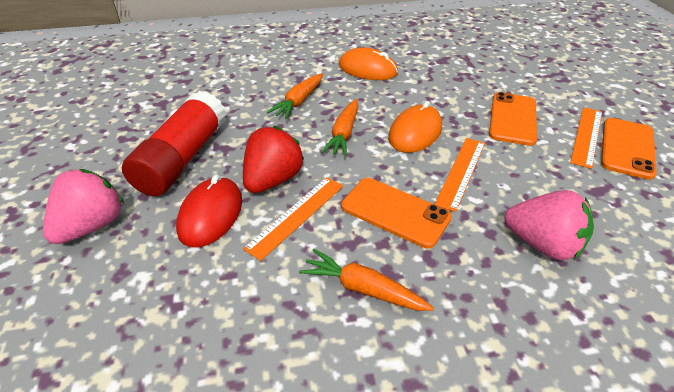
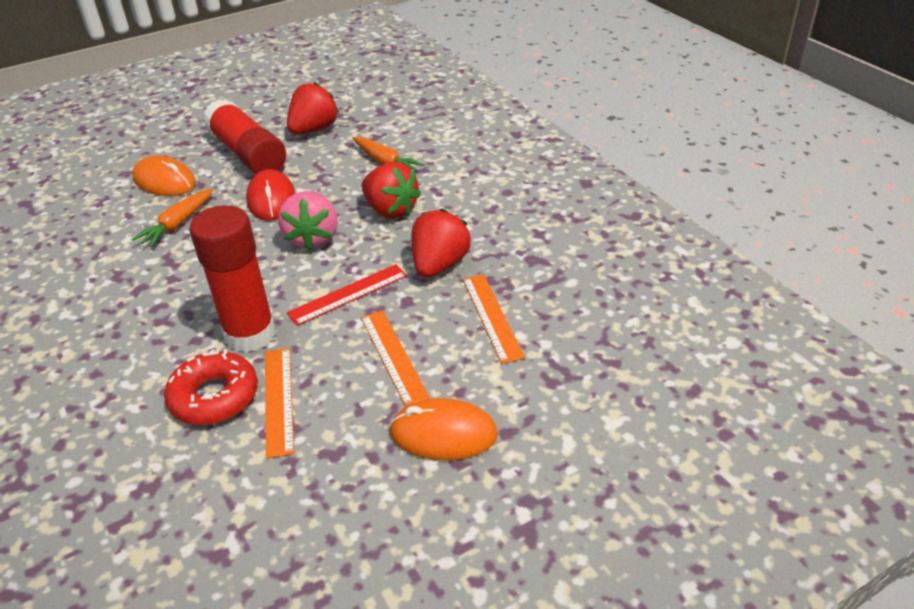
orange carrot: 3 -> 2
orange phone: 3 -> 0
pink strawberry: 2 -> 1
red donut: 0 -> 1
red glue stick: 1 -> 2
red ruler: 0 -> 1
red strawberry: 1 -> 3

